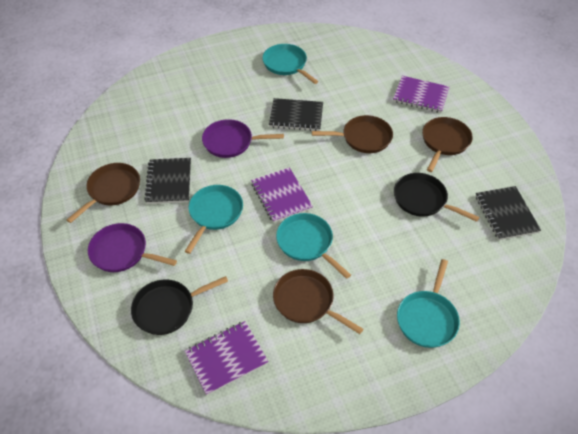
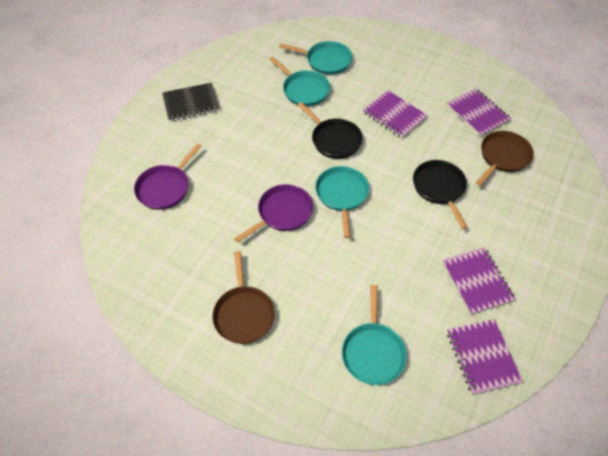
black notebook: 3 -> 1
brown pan: 4 -> 2
purple notebook: 3 -> 4

